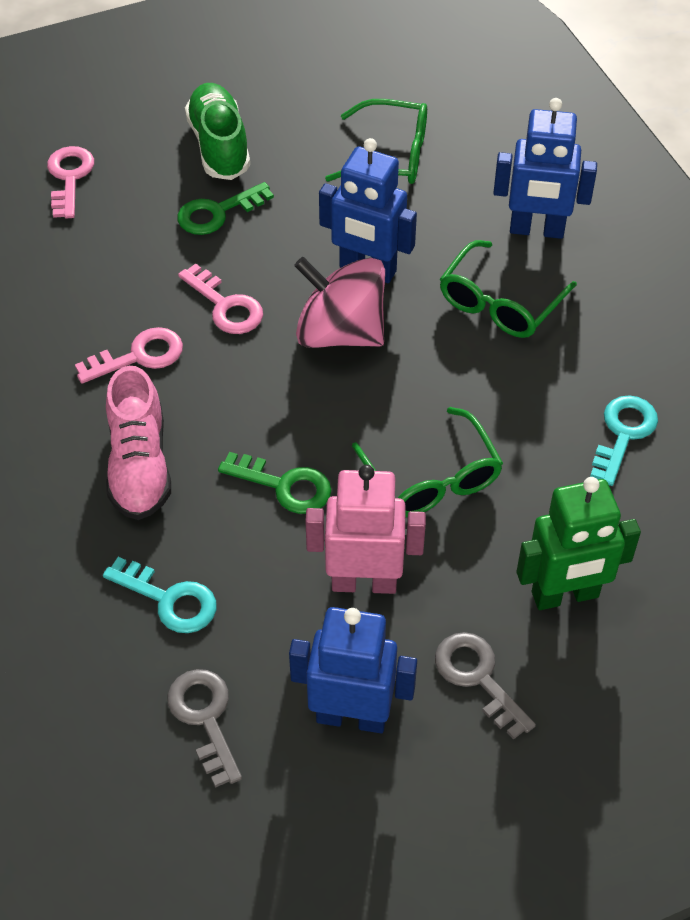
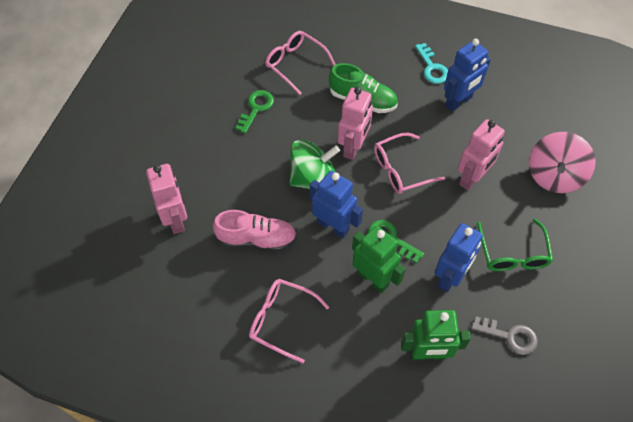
green glasses: 3 -> 1
green robot: 1 -> 2
green spinning top: 0 -> 1
grey key: 2 -> 1
pink glasses: 0 -> 3
pink key: 3 -> 0
pink robot: 1 -> 3
turquoise key: 2 -> 1

